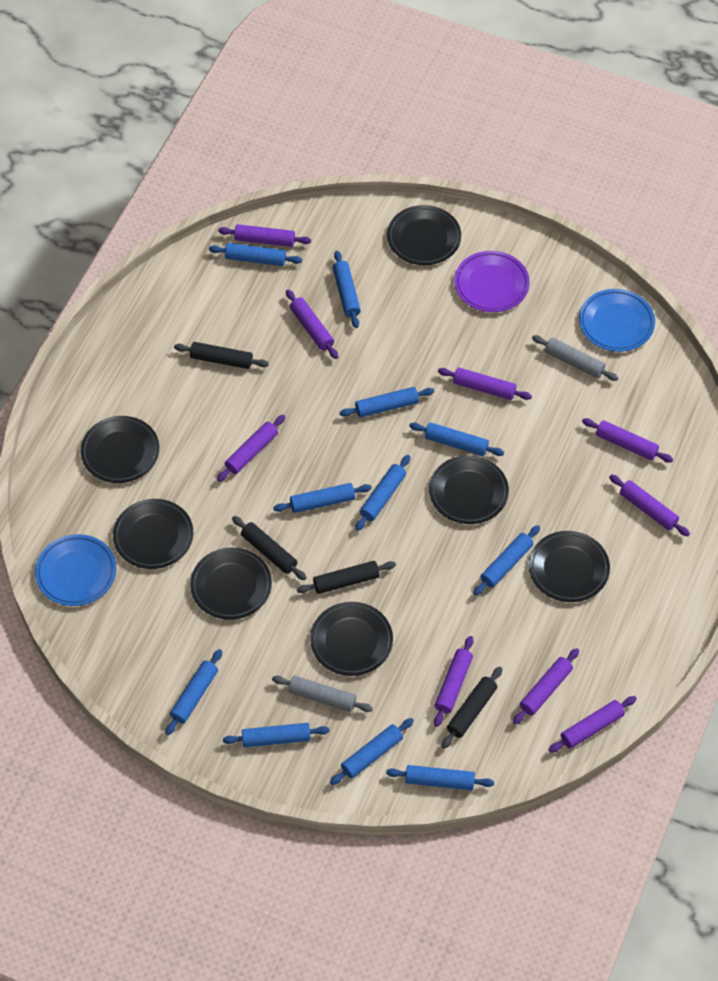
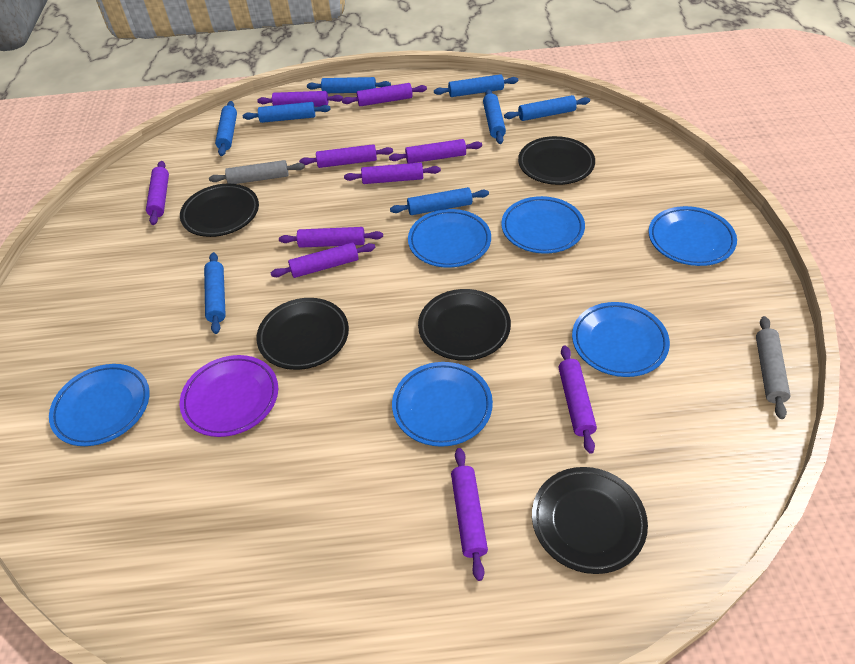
black plate: 7 -> 5
black rolling pin: 4 -> 0
blue plate: 2 -> 6
blue rolling pin: 11 -> 8
purple rolling pin: 9 -> 10

